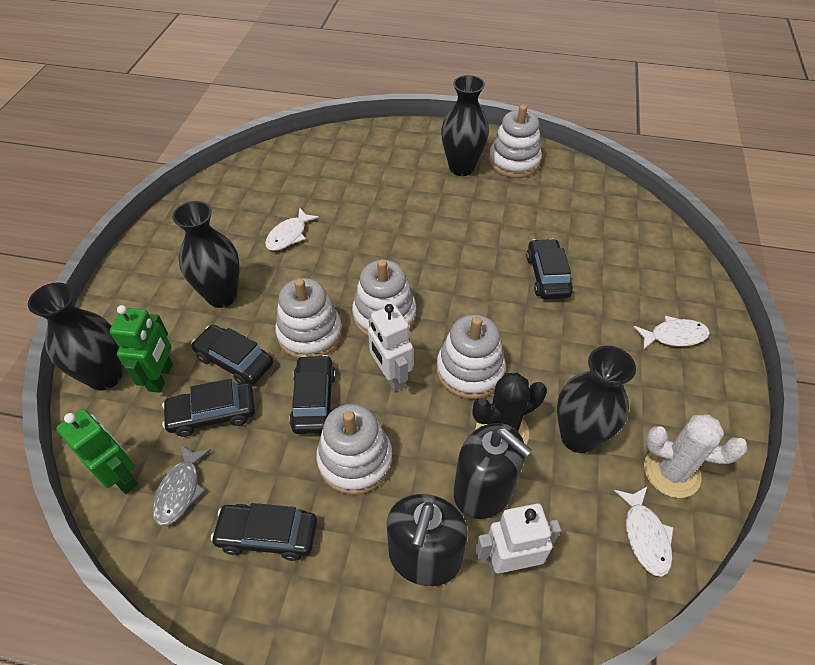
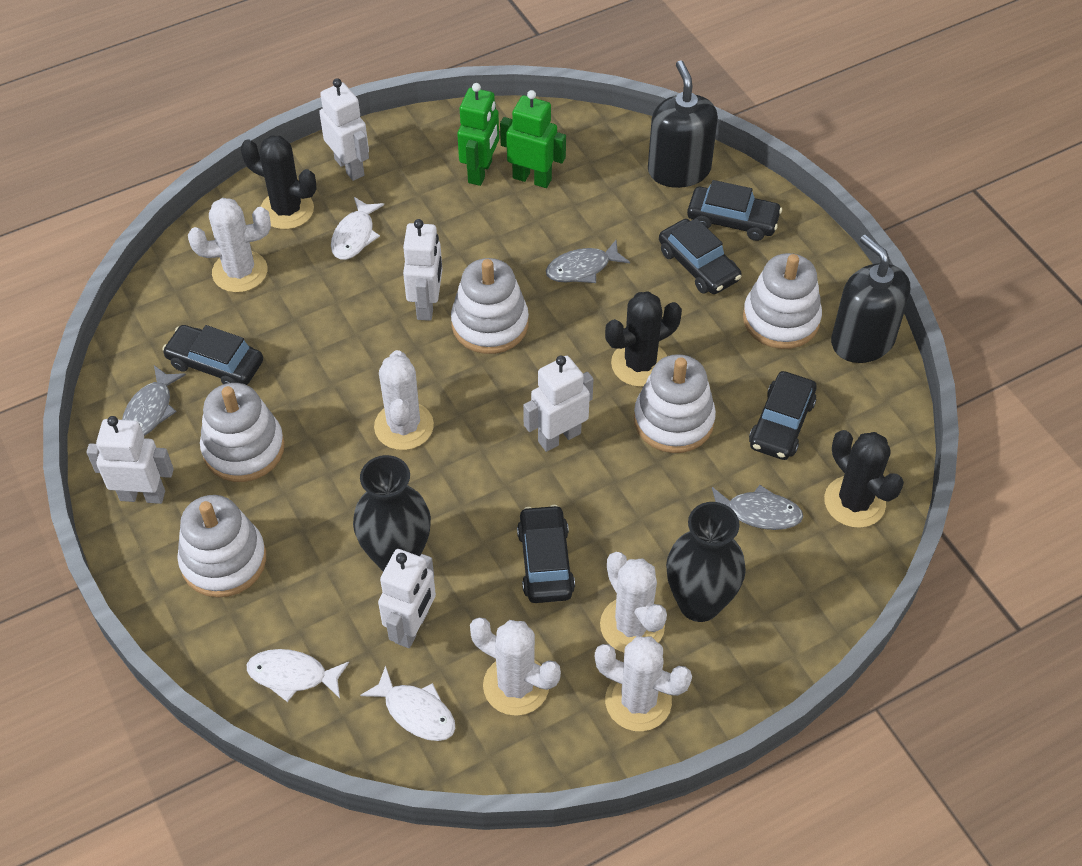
black cactus: 1 -> 3
black vase: 4 -> 2
grey fish: 1 -> 3
white cactus: 1 -> 5
white robot: 2 -> 5

